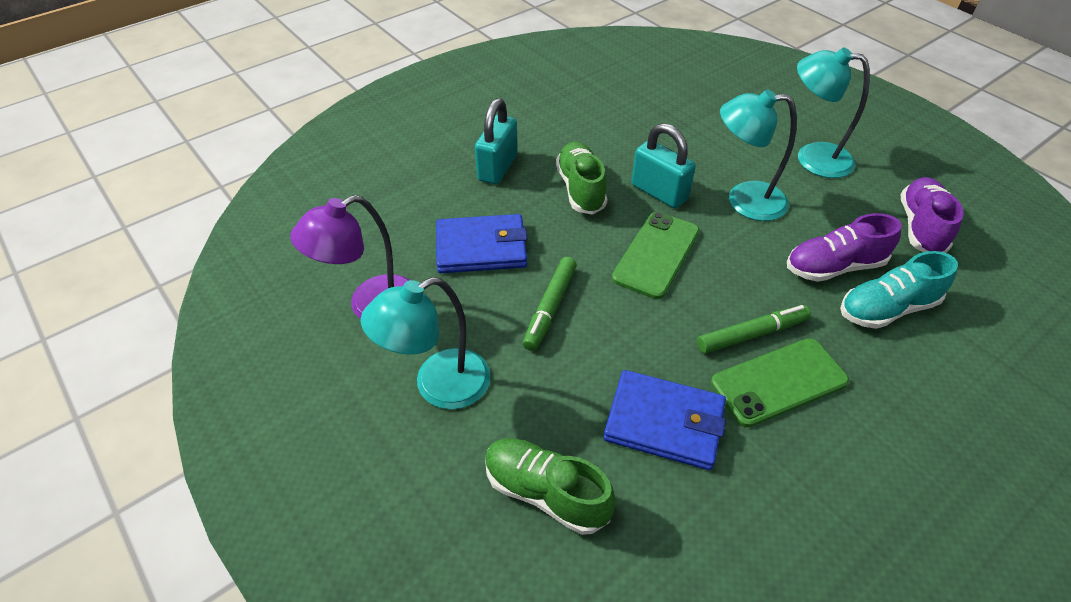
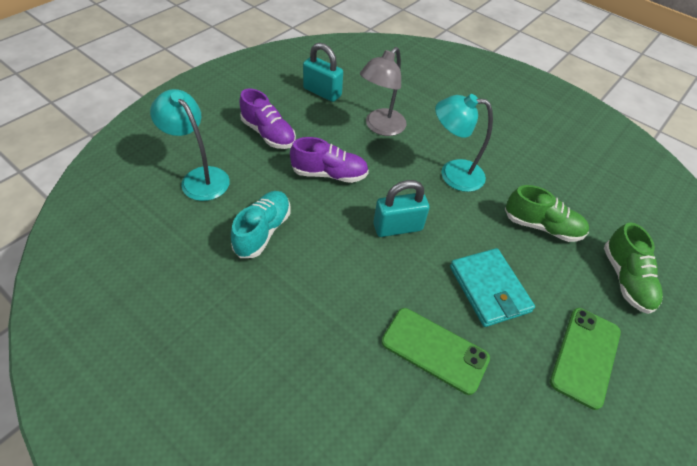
blue wallet: 2 -> 0
green marker: 2 -> 0
grey lamp: 0 -> 1
purple lamp: 1 -> 0
turquoise lamp: 3 -> 2
turquoise wallet: 0 -> 1

